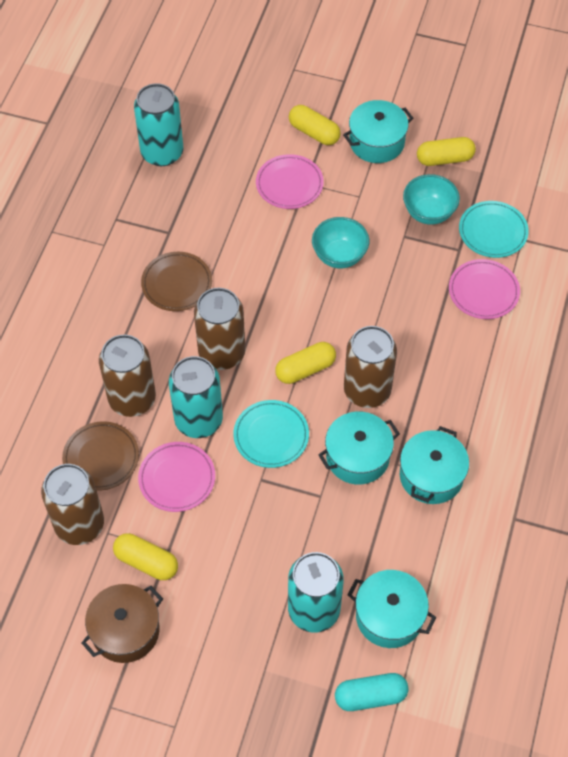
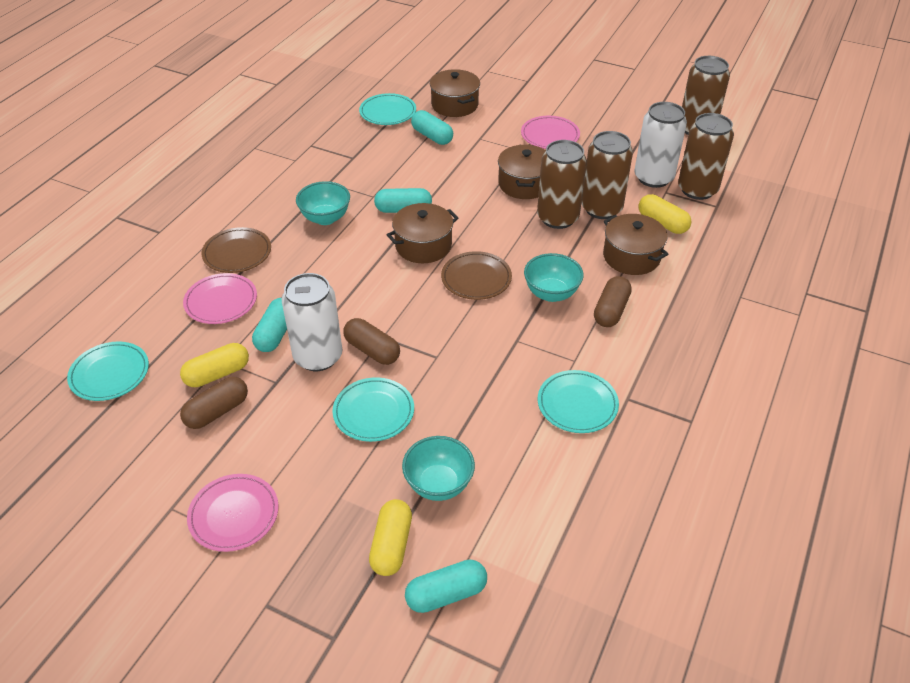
brown capsule: 0 -> 3
brown pot: 1 -> 4
turquoise bowl: 2 -> 3
turquoise can: 3 -> 0
turquoise capsule: 1 -> 4
turquoise plate: 2 -> 4
turquoise pot: 4 -> 0
white can: 0 -> 2
yellow capsule: 4 -> 3

